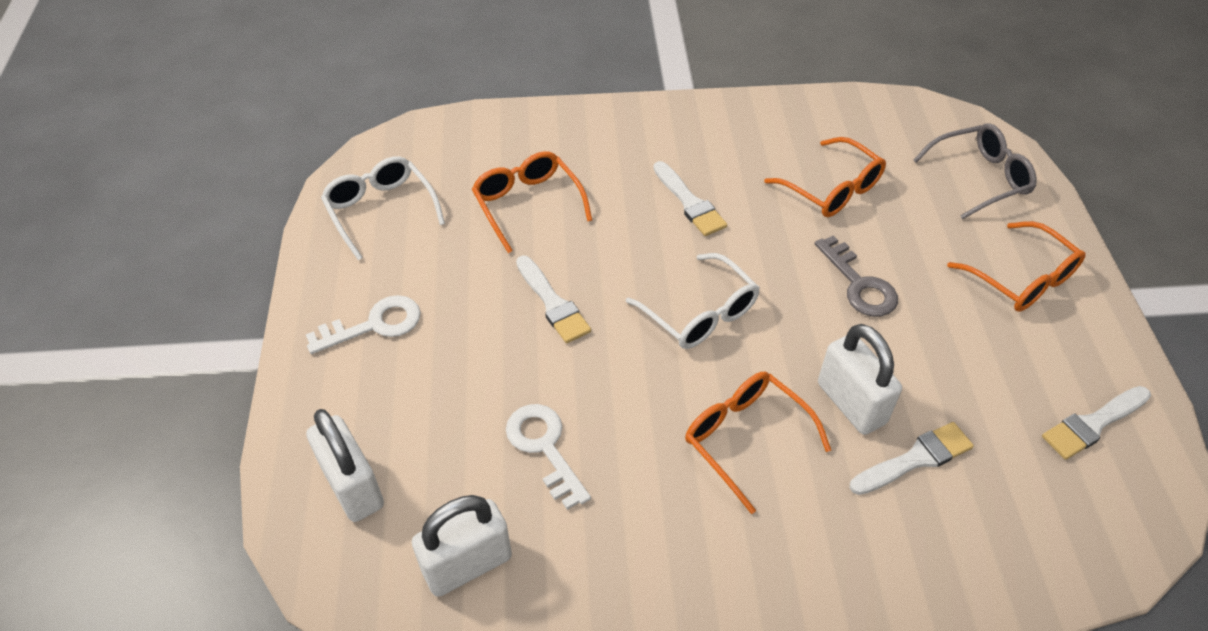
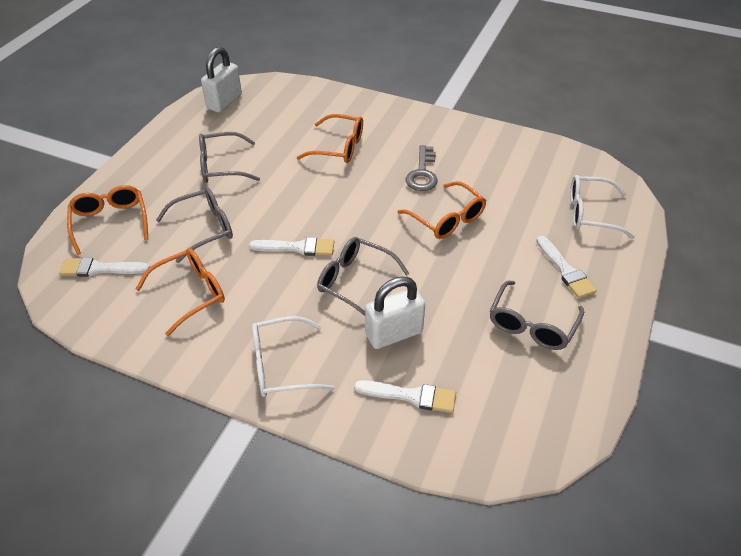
grey glasses: 1 -> 4
white key: 2 -> 0
white padlock: 3 -> 2

